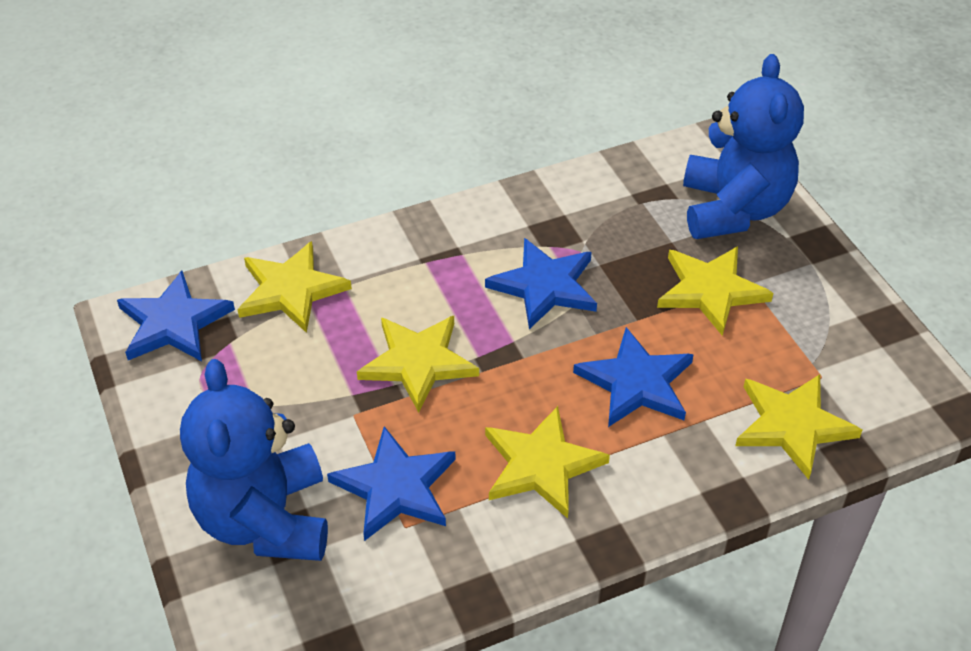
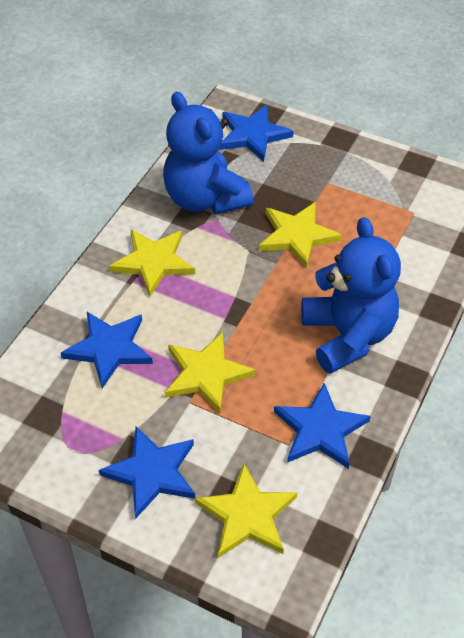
yellow star: 5 -> 4

